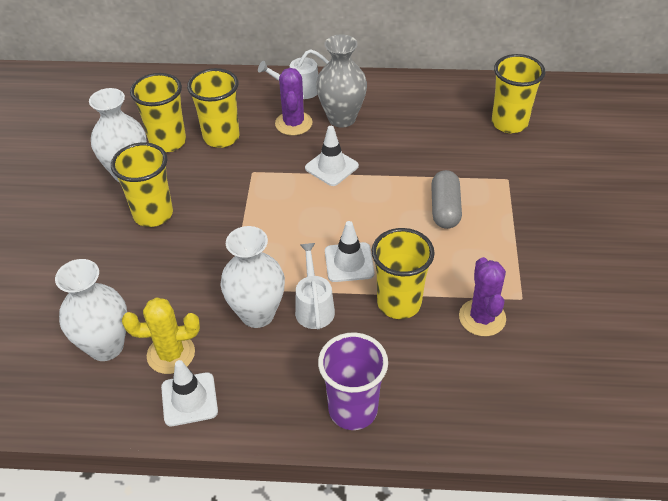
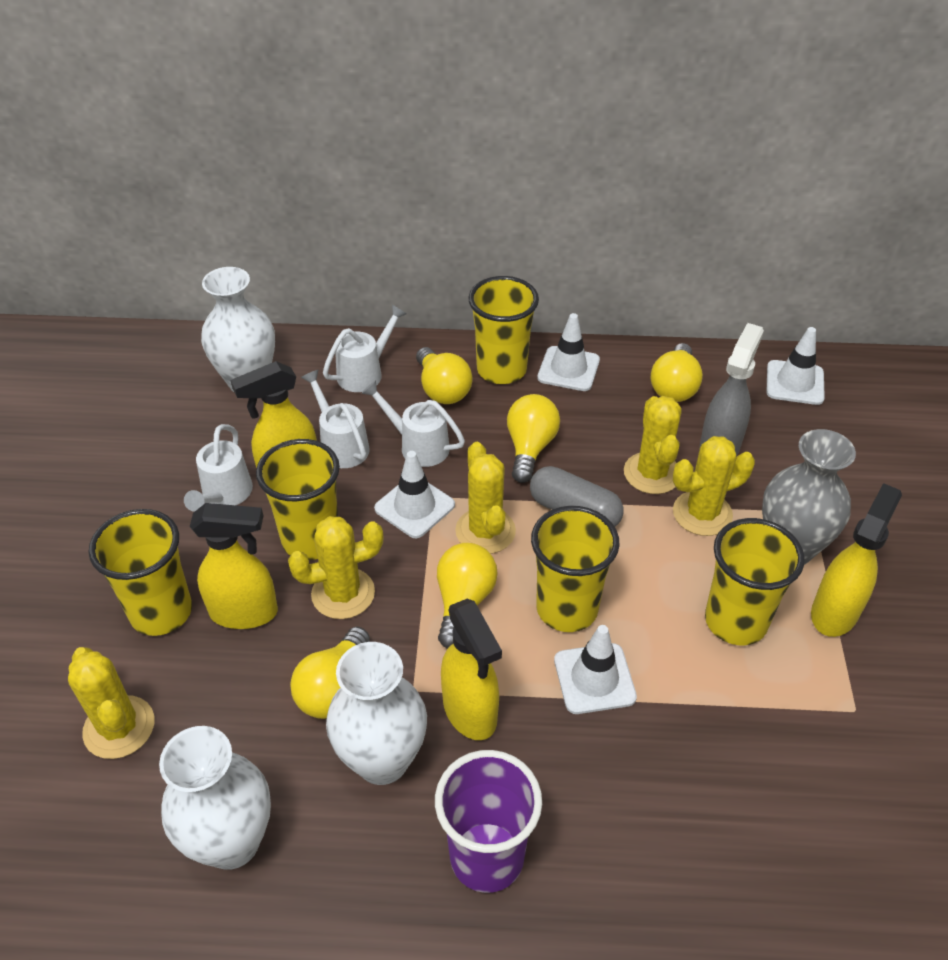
grey spray bottle: 0 -> 1
purple cactus: 2 -> 0
white traffic cone: 3 -> 4
white watering can: 2 -> 4
yellow cactus: 1 -> 5
yellow light bulb: 0 -> 5
yellow spray bottle: 0 -> 4

